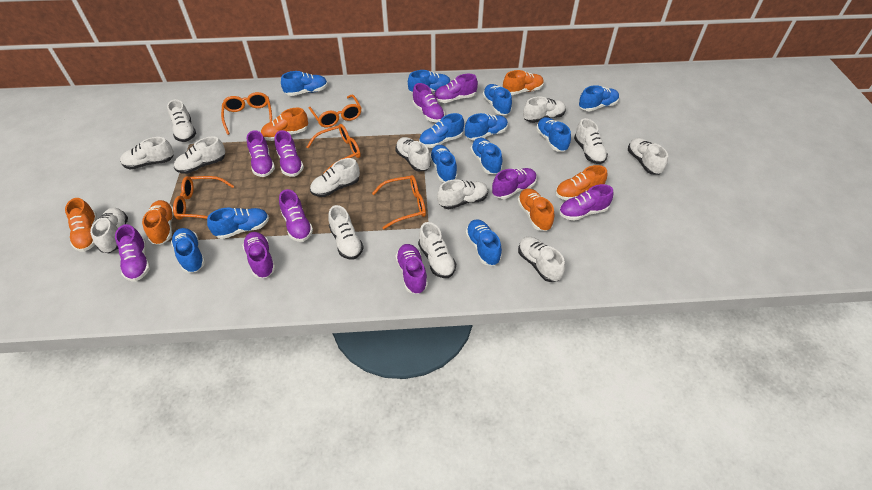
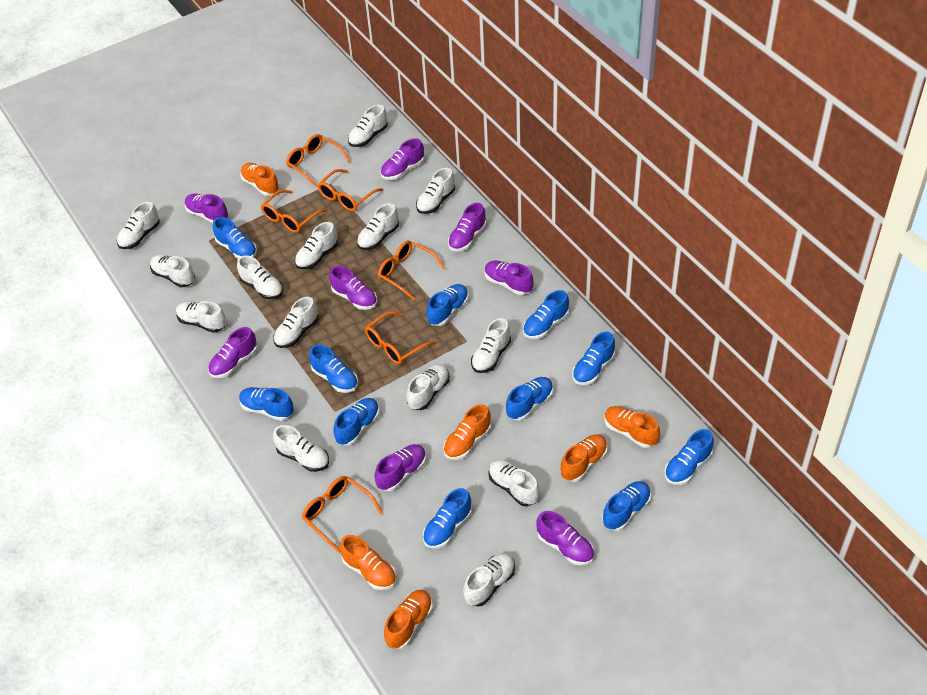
blue shoe: 12 -> 11
orange glasses: 5 -> 6
purple shoe: 10 -> 8
white shoe: 13 -> 14

